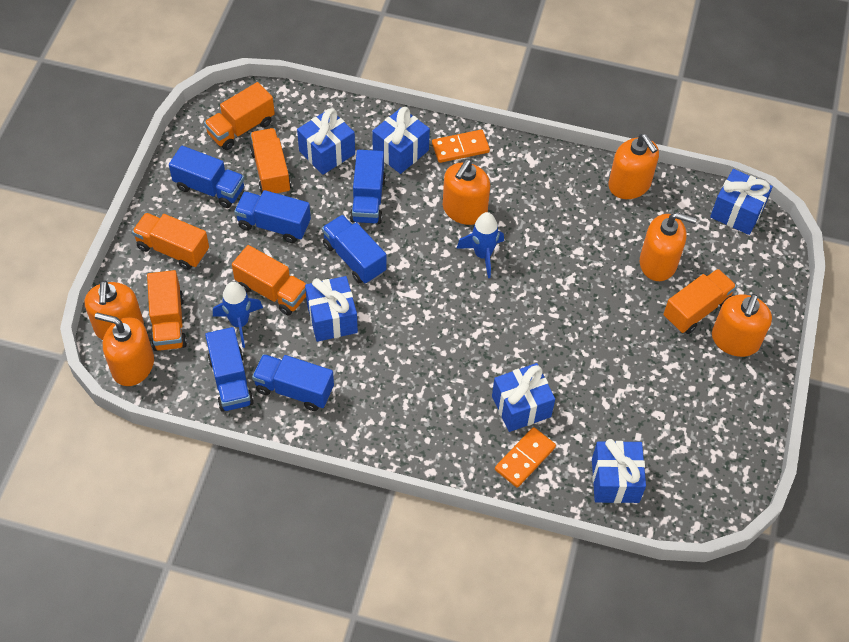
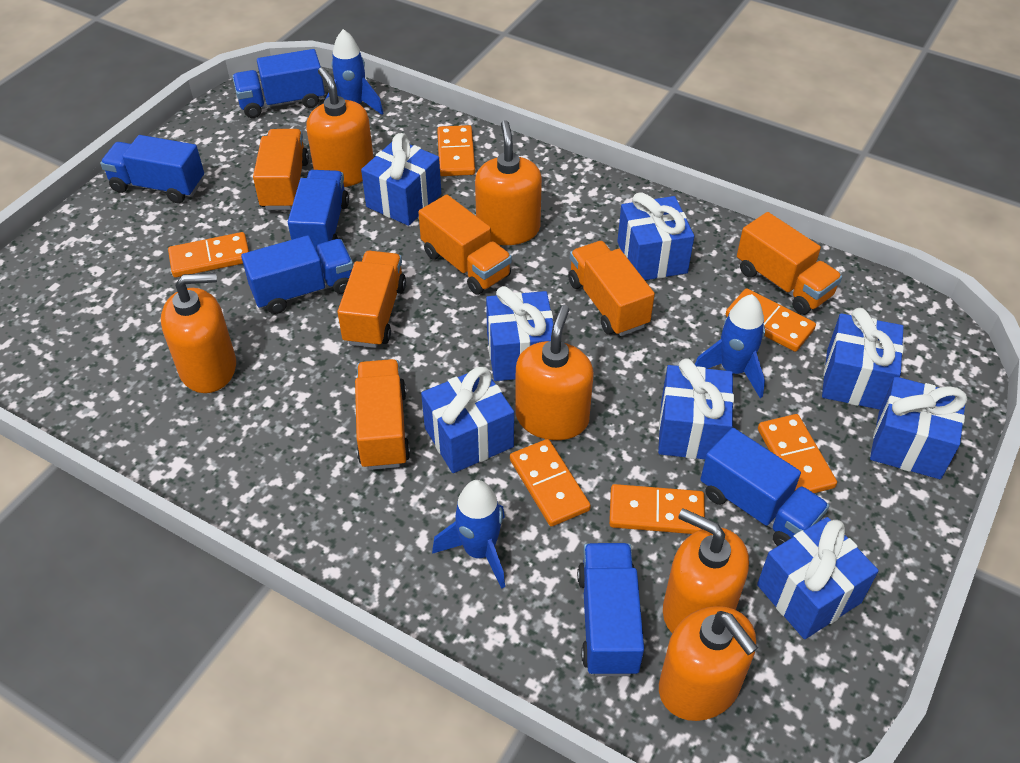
blue gift: 6 -> 8
blue rocket: 2 -> 3
orange domino: 2 -> 6

